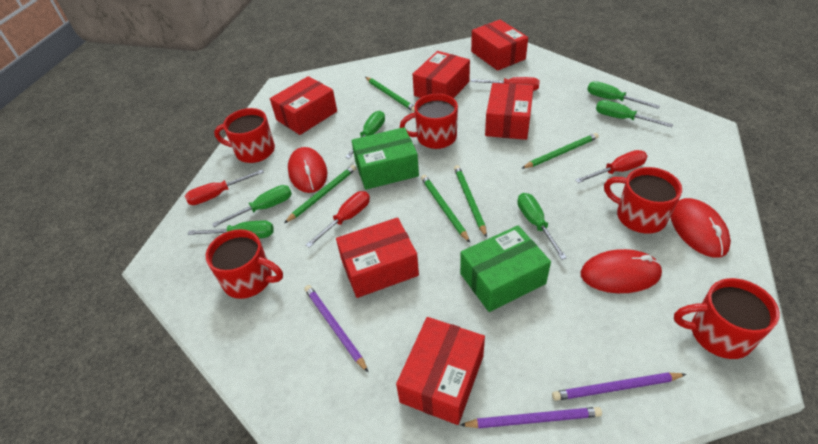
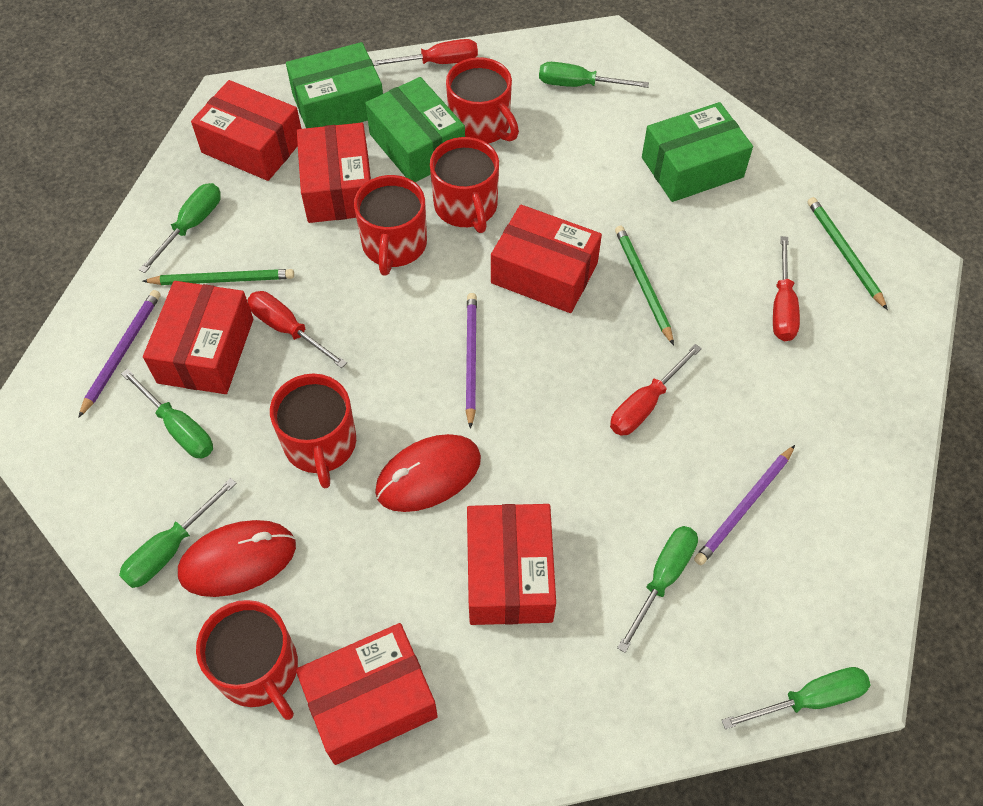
green box: 2 -> 3
green pencil: 5 -> 3
red mouse: 3 -> 2

